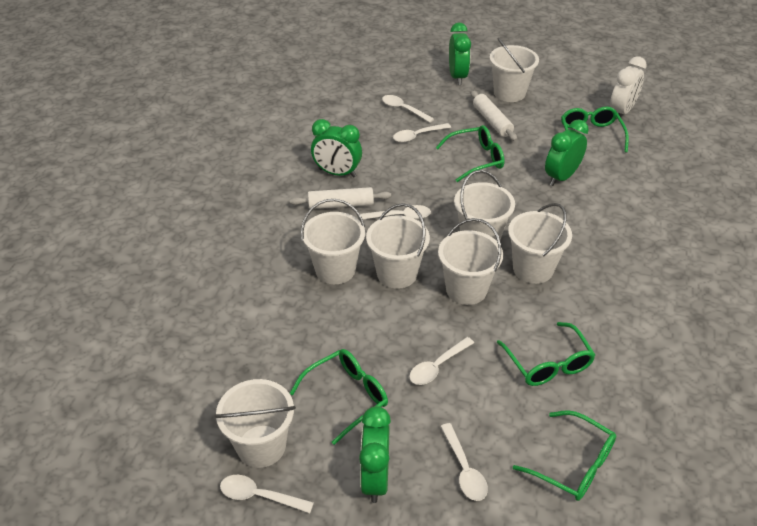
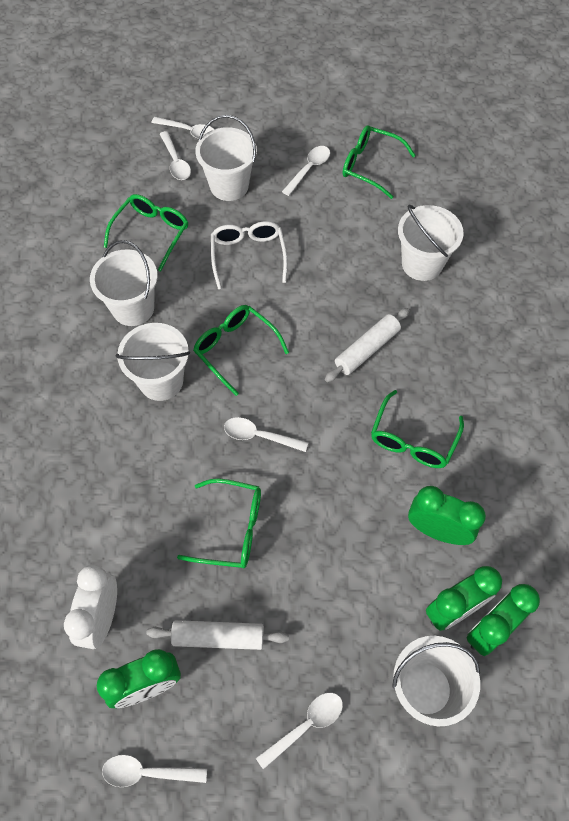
white bucket: 7 -> 5
white glasses: 0 -> 1

